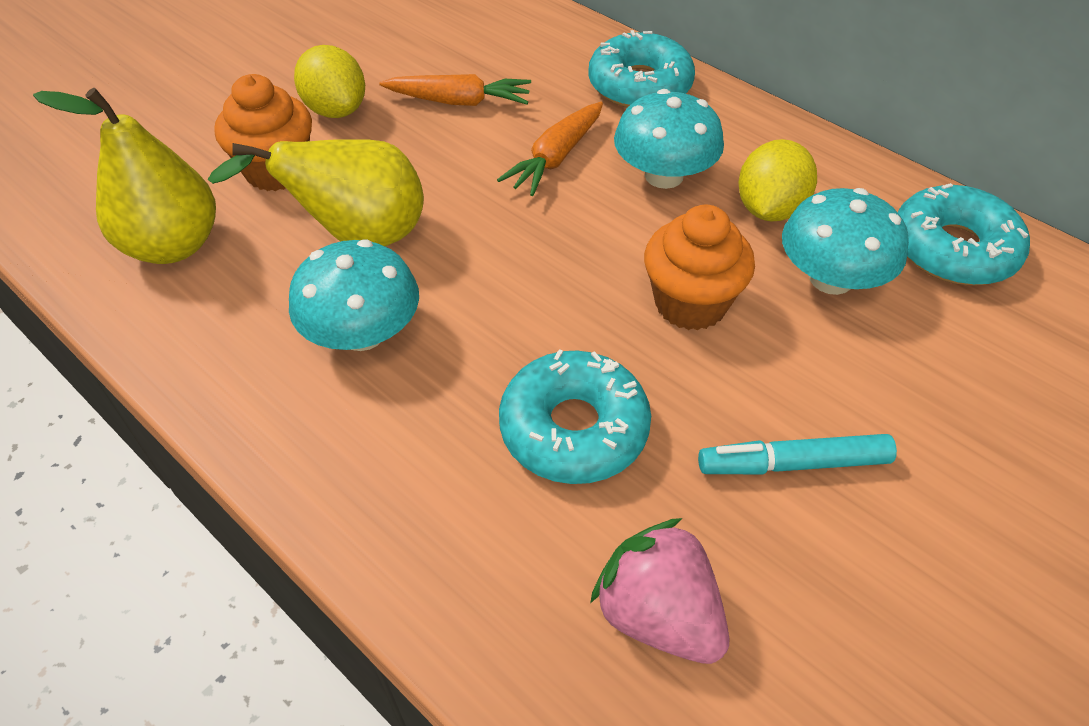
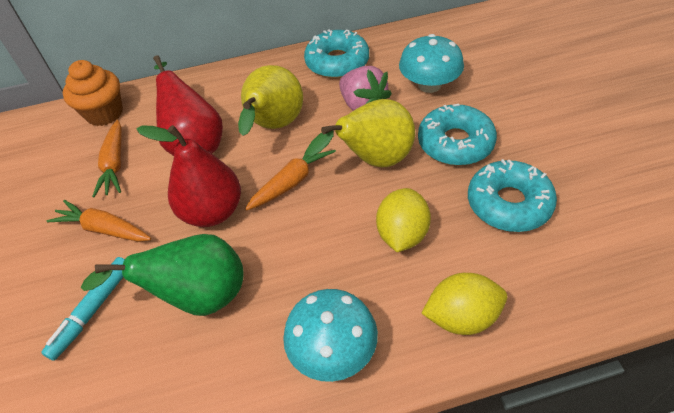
green pear: 0 -> 1
orange carrot: 2 -> 3
orange cupcake: 2 -> 1
red pear: 0 -> 2
turquoise mushroom: 3 -> 2

